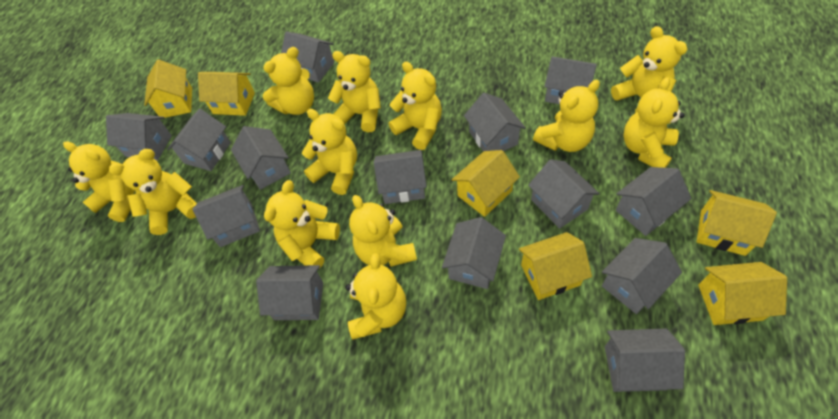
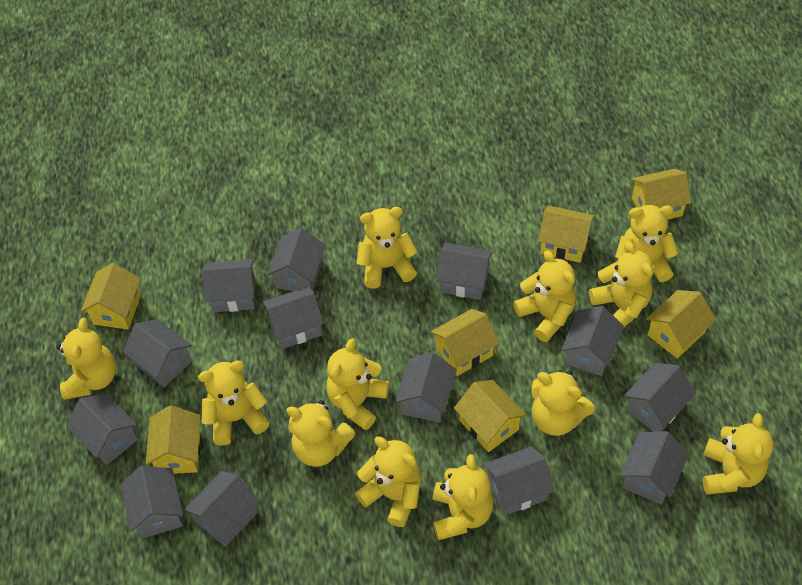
grey house: 14 -> 13
yellow house: 6 -> 7

